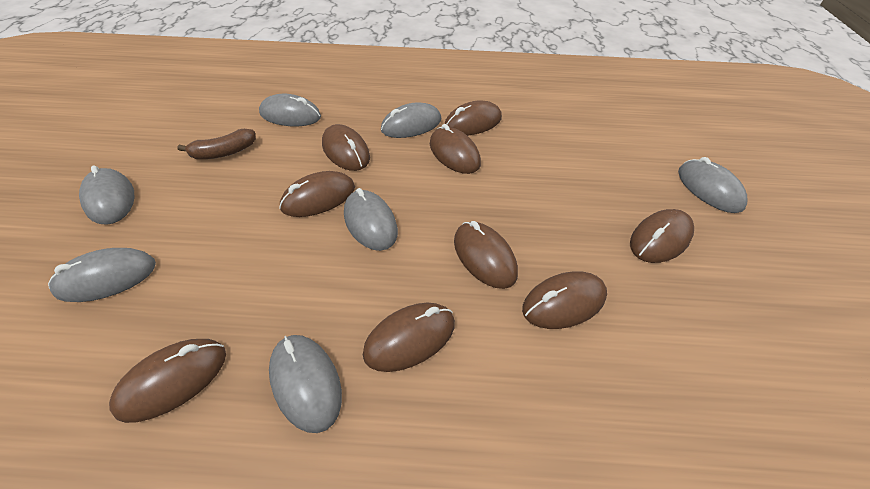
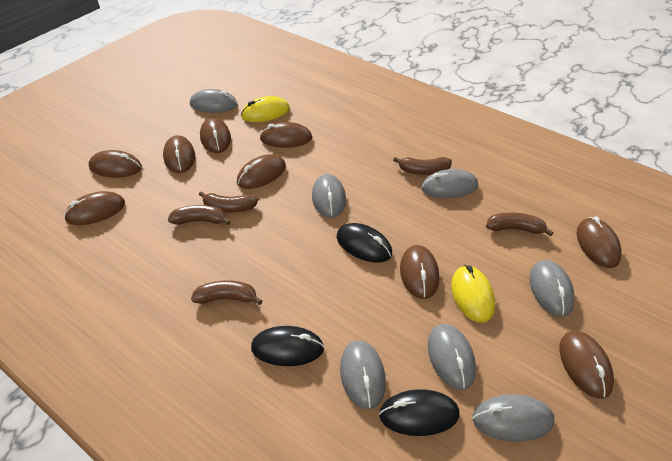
black mouse: 0 -> 3
brown banana: 1 -> 5
yellow mouse: 0 -> 2

